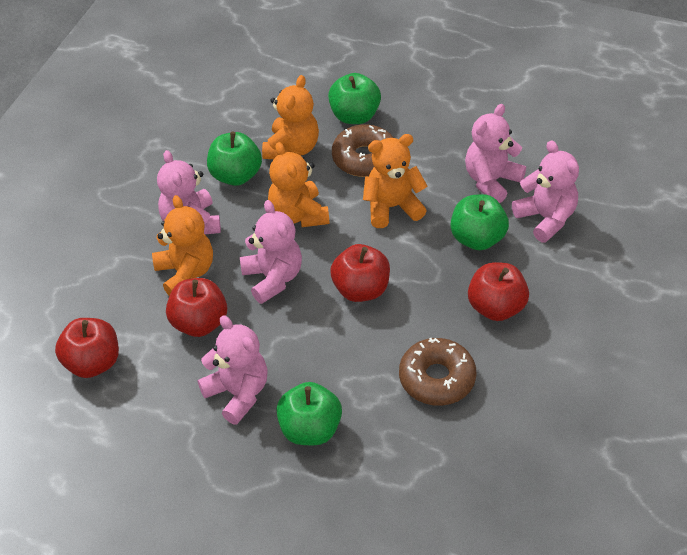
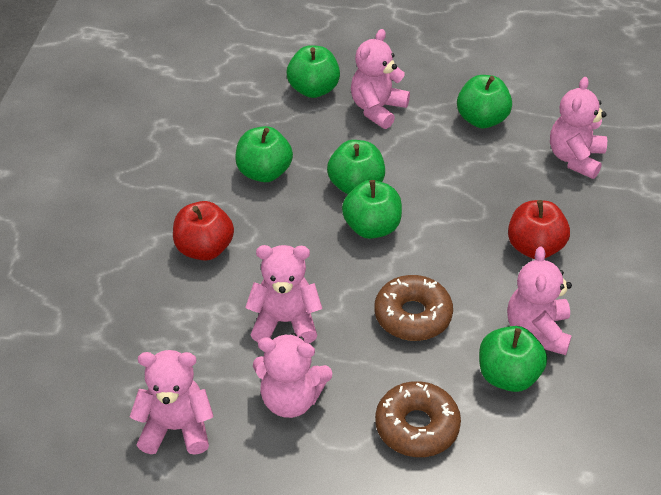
green apple: 4 -> 6
orange teddy bear: 4 -> 0
pink teddy bear: 5 -> 6
red apple: 4 -> 2

